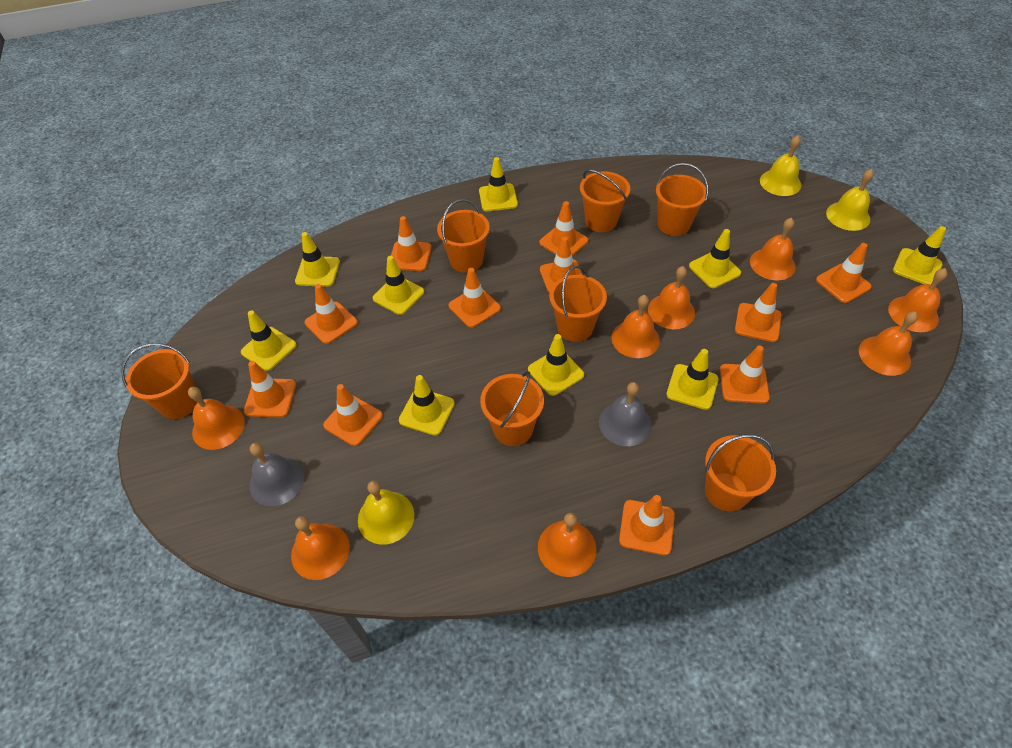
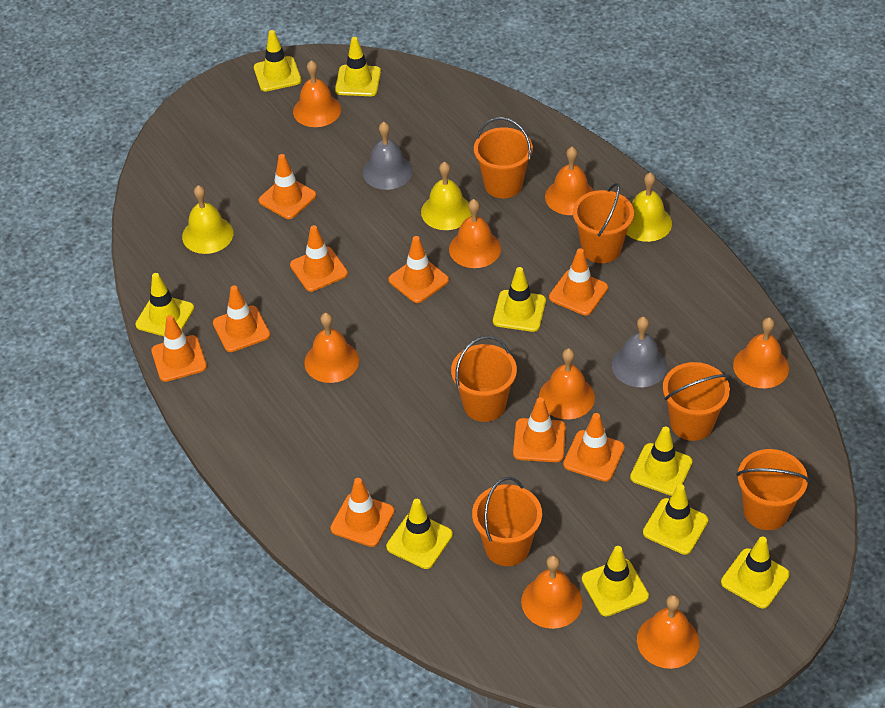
orange bucket: 7 -> 6
orange traffic cone: 11 -> 9

